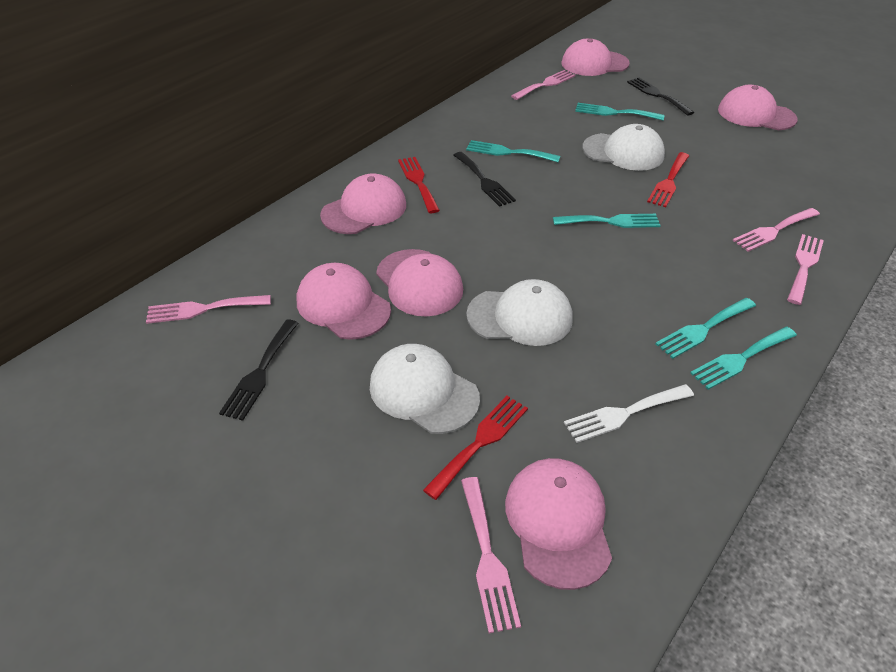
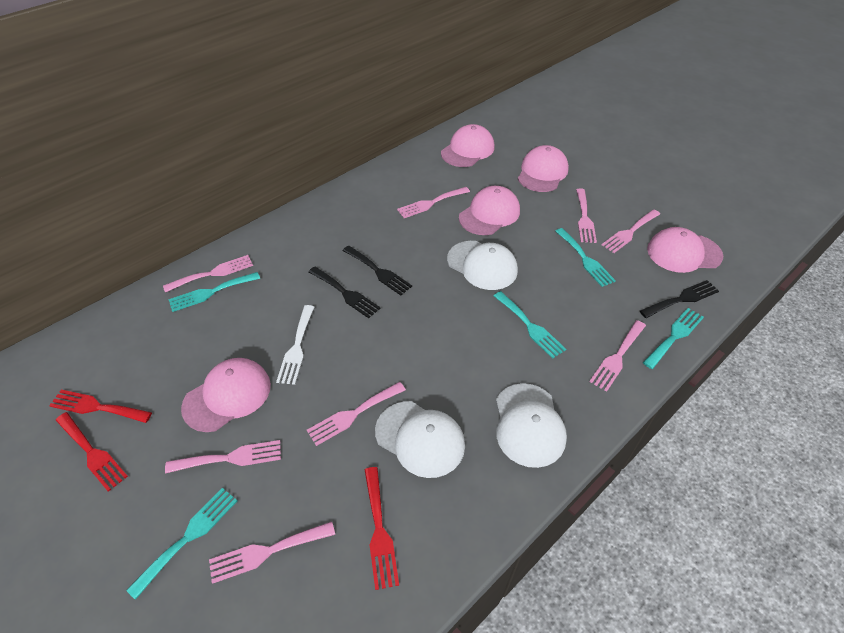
pink cap: 6 -> 5
pink fork: 5 -> 8

